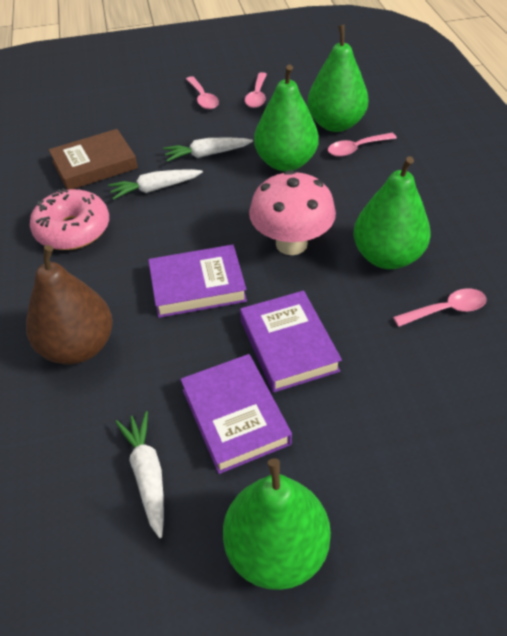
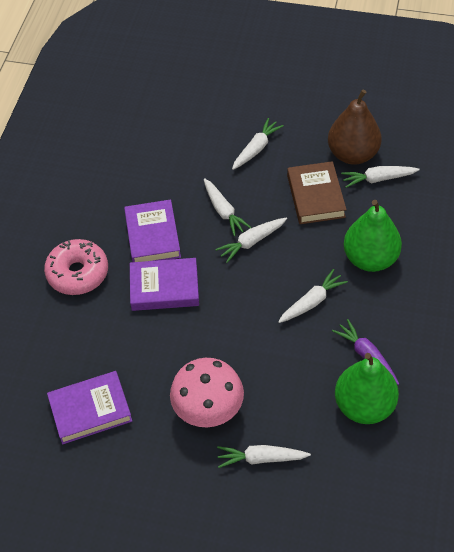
green pear: 4 -> 2
pink spoon: 4 -> 0
purple carrot: 0 -> 1
white carrot: 3 -> 6

